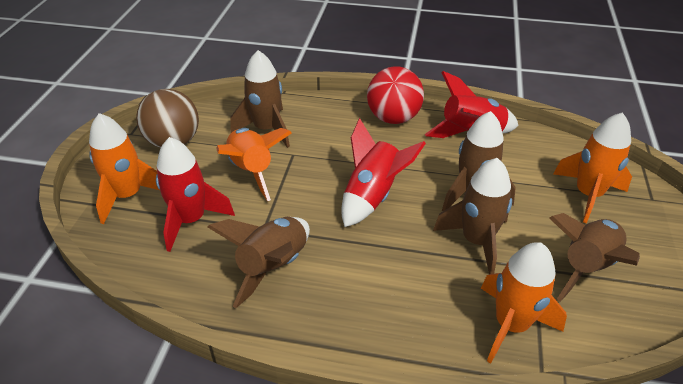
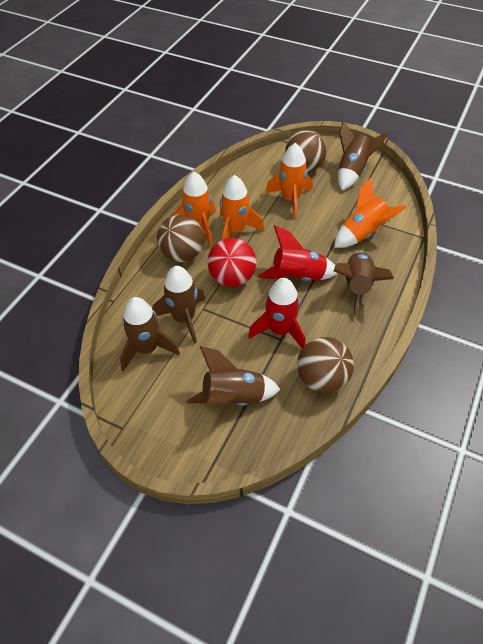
brown ball: 1 -> 3
red rocket: 3 -> 2

